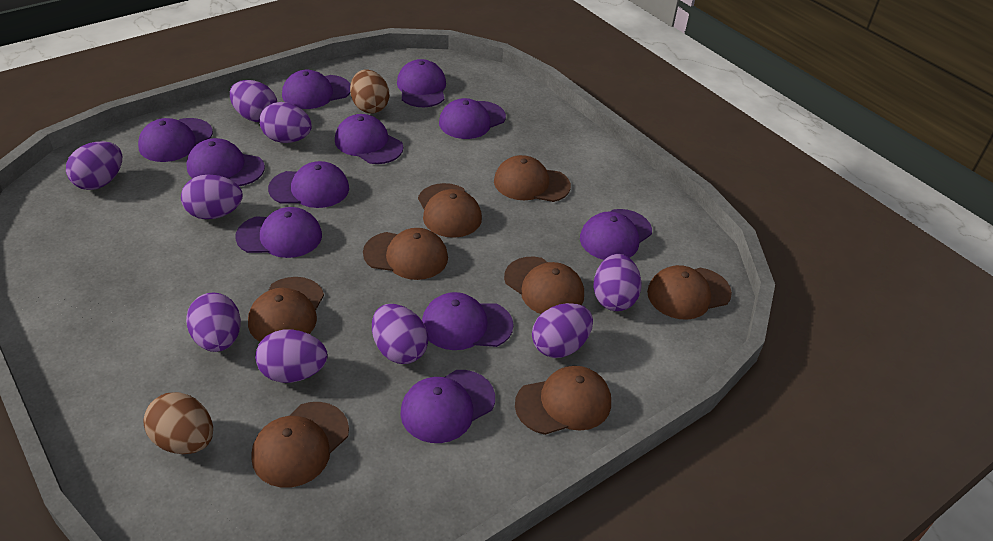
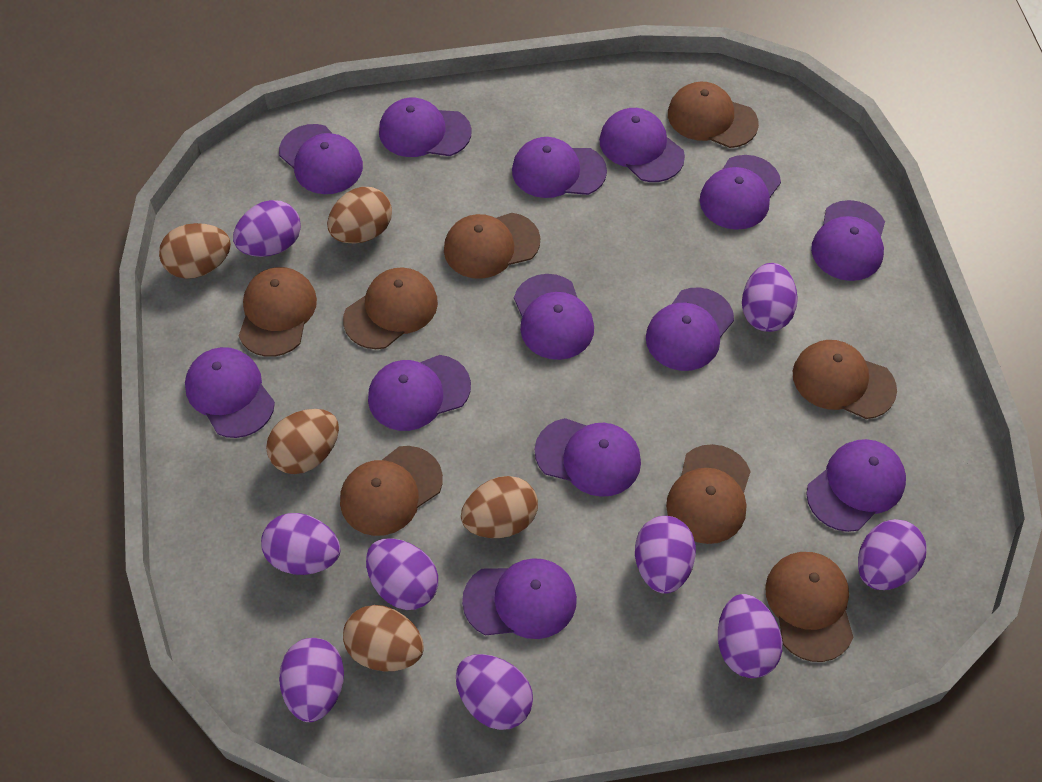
brown egg: 2 -> 5
purple cap: 11 -> 13

